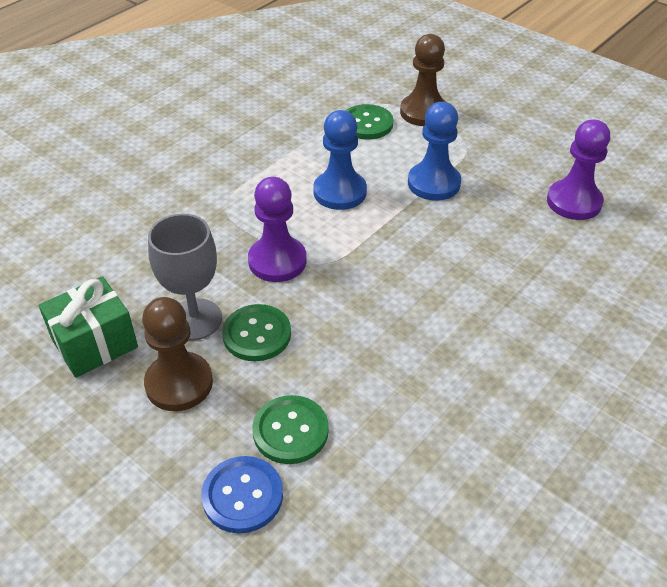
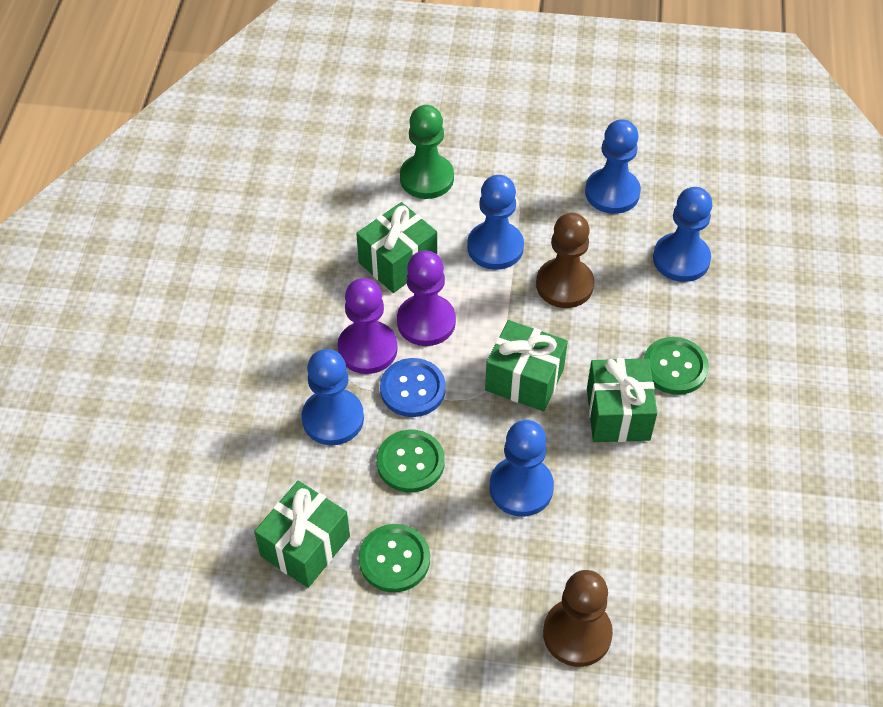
blue pawn: 2 -> 5
green gift: 1 -> 4
green pawn: 0 -> 1
grey goblet: 1 -> 0

